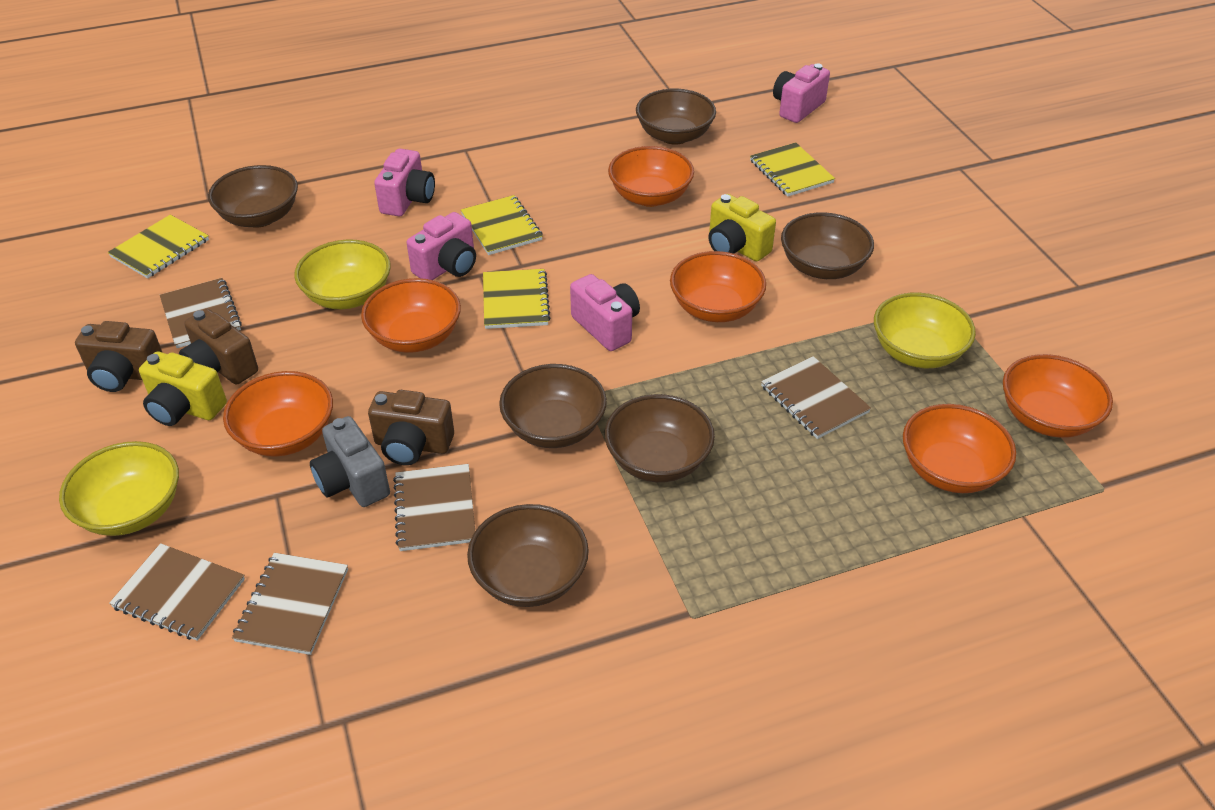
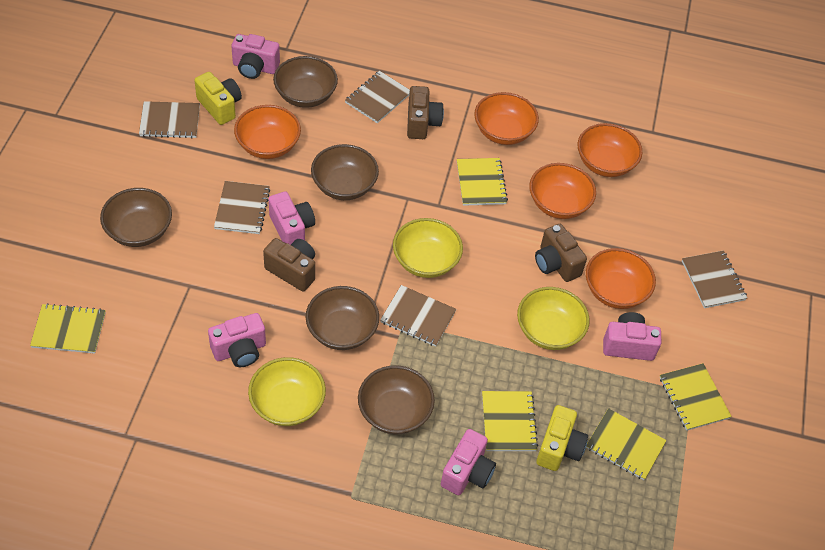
brown bowl: 6 -> 5
grey camera: 1 -> 0
orange bowl: 6 -> 5
pink camera: 4 -> 5
yellow notebook: 4 -> 5

